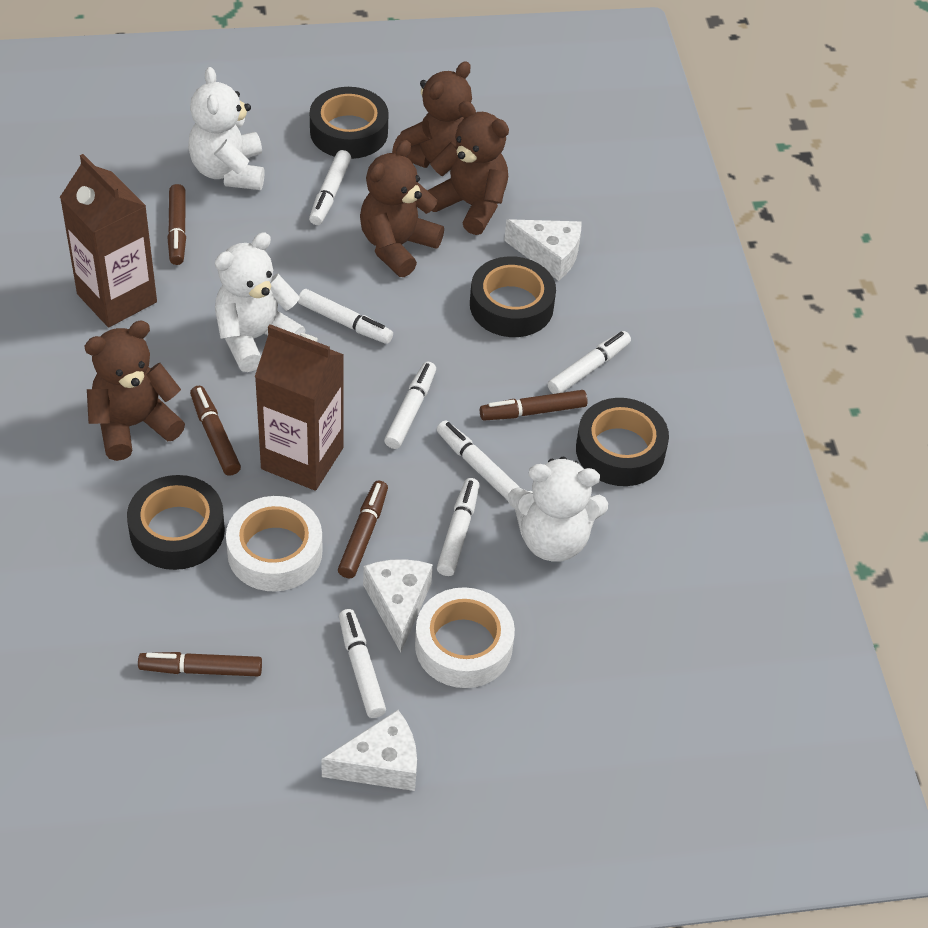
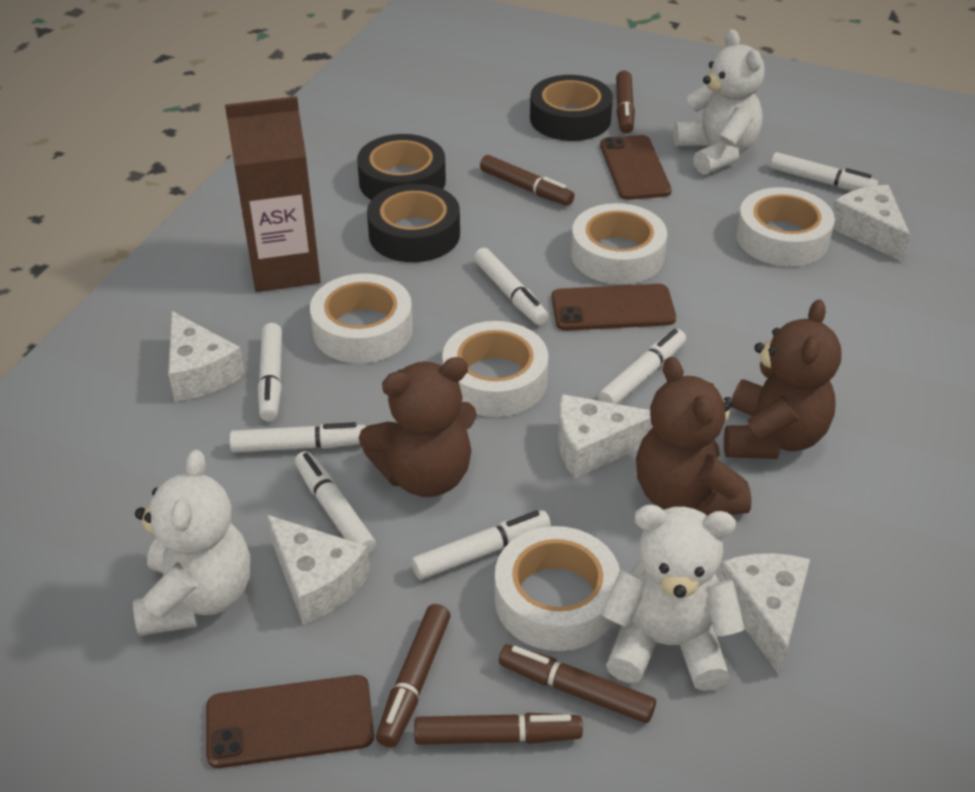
black tape: 4 -> 3
brown carton: 2 -> 1
brown phone: 0 -> 3
brown teddy bear: 4 -> 3
white cheese: 3 -> 5
white tape: 2 -> 5

